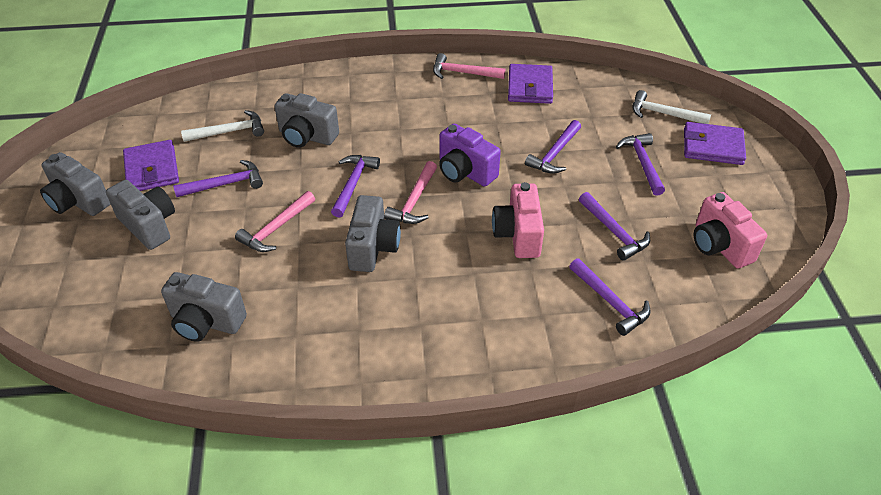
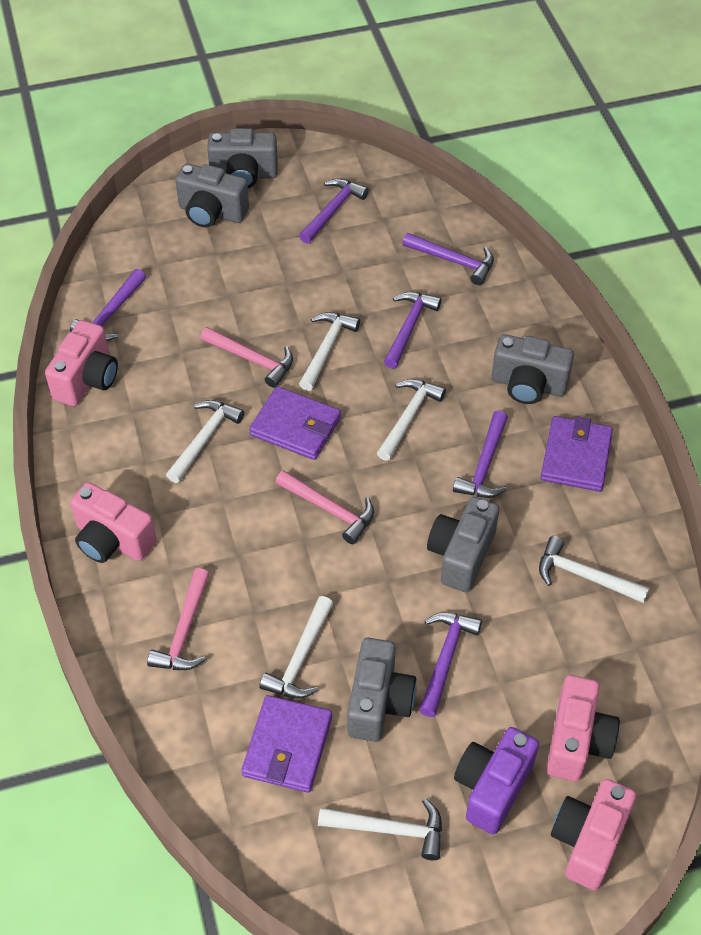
pink camera: 2 -> 4
white hammer: 2 -> 6

